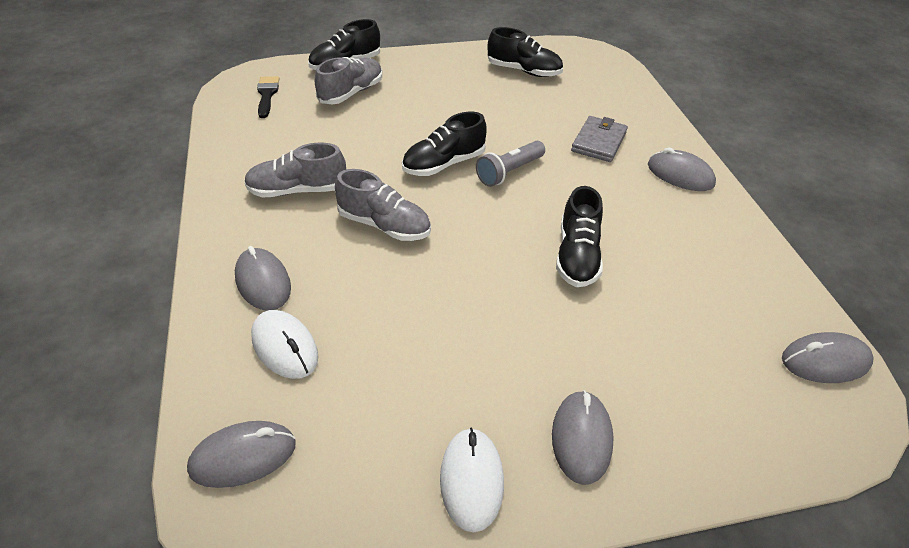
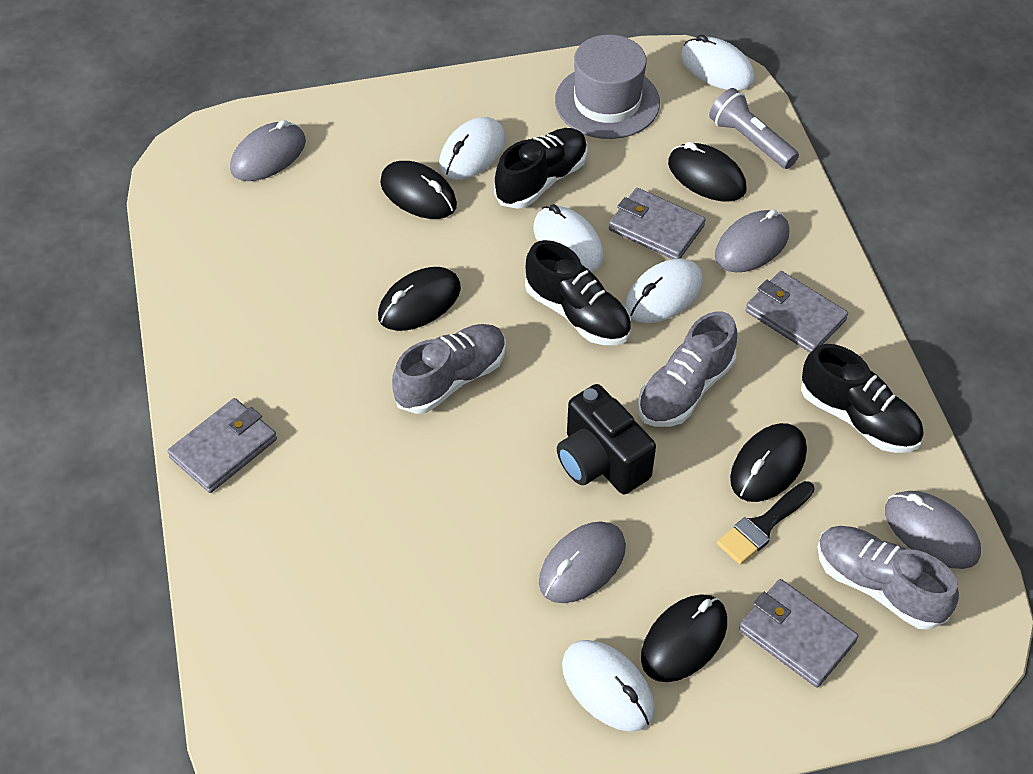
black camera: 0 -> 1
black mouse: 0 -> 5
black shoe: 4 -> 3
grey hat: 0 -> 1
grey mouse: 5 -> 4
grey wallet: 1 -> 4
white mouse: 2 -> 5

